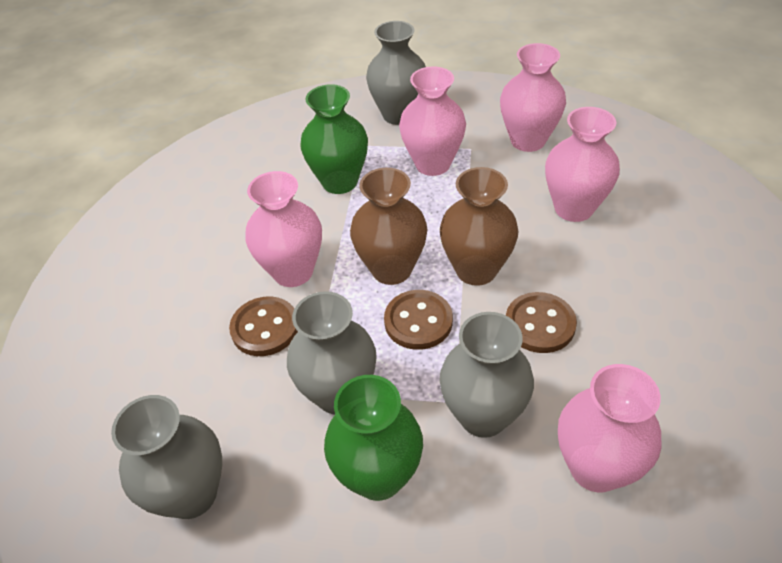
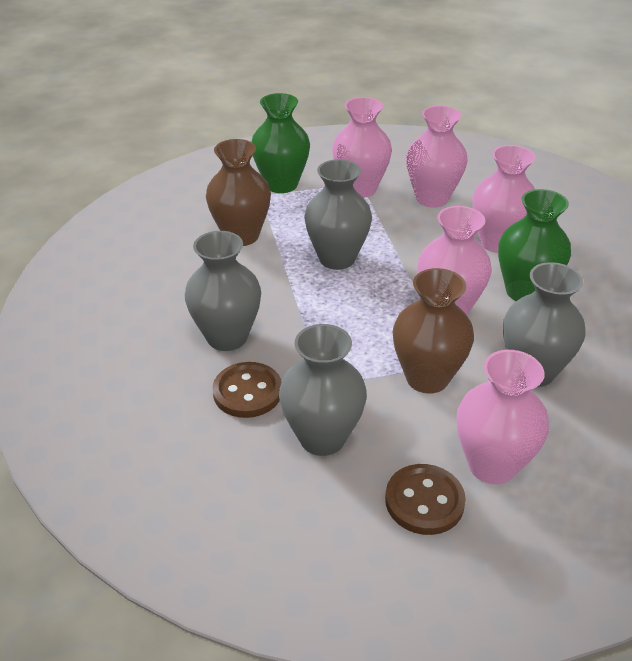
brown button: 3 -> 2

